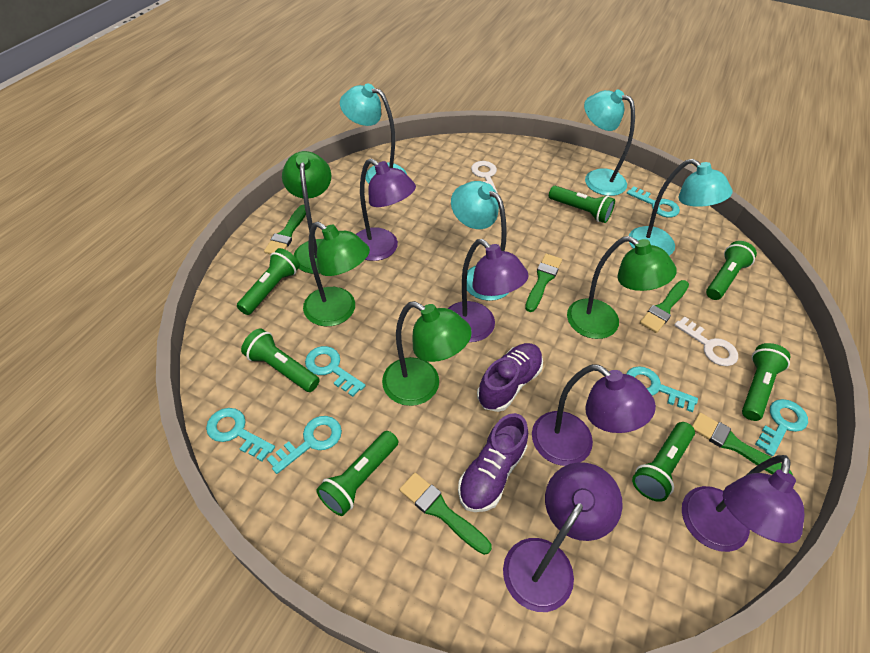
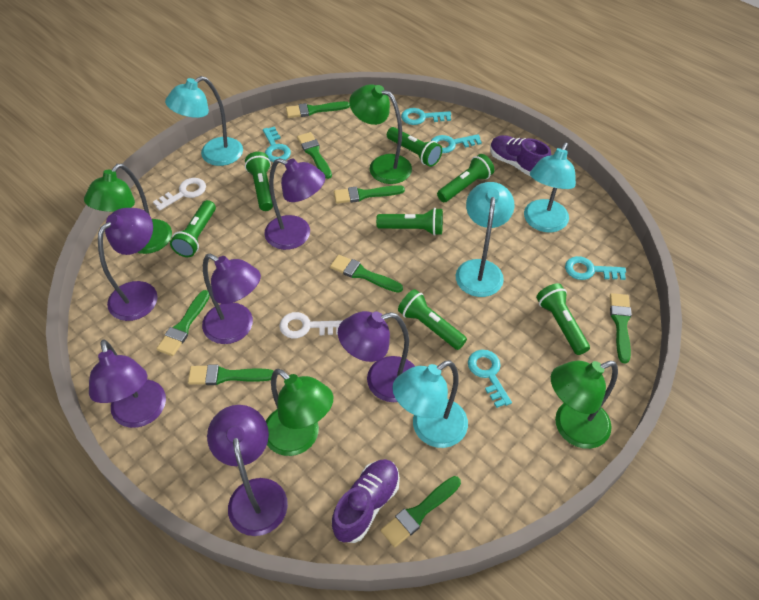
green brush: 5 -> 8
purple lamp: 5 -> 6
turquoise key: 6 -> 5

